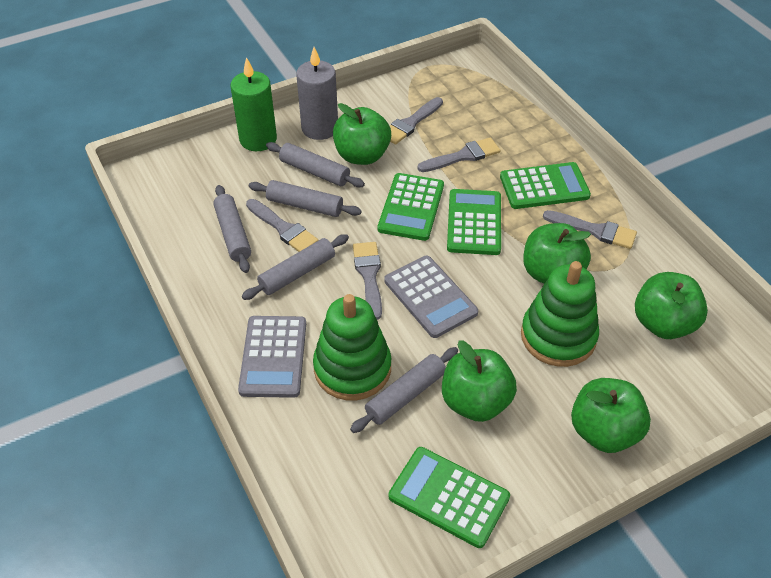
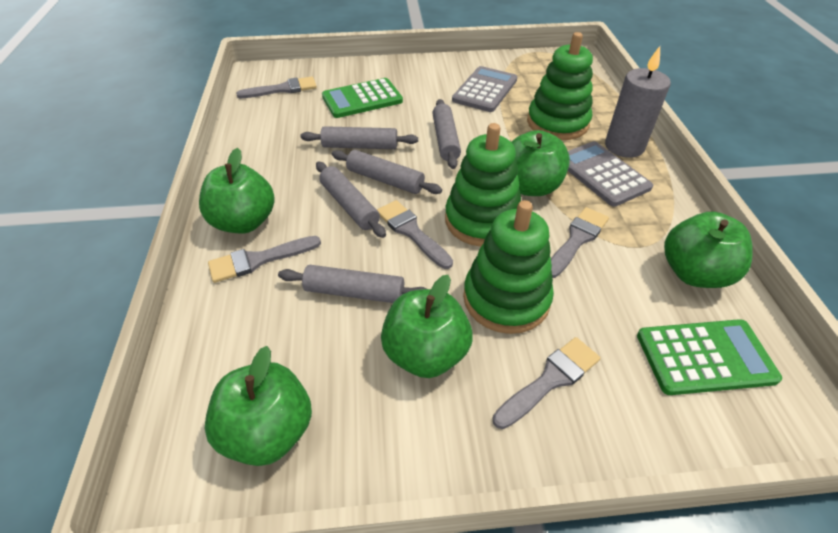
green calculator: 4 -> 2
green candle: 1 -> 0
green stacking toy: 2 -> 3

